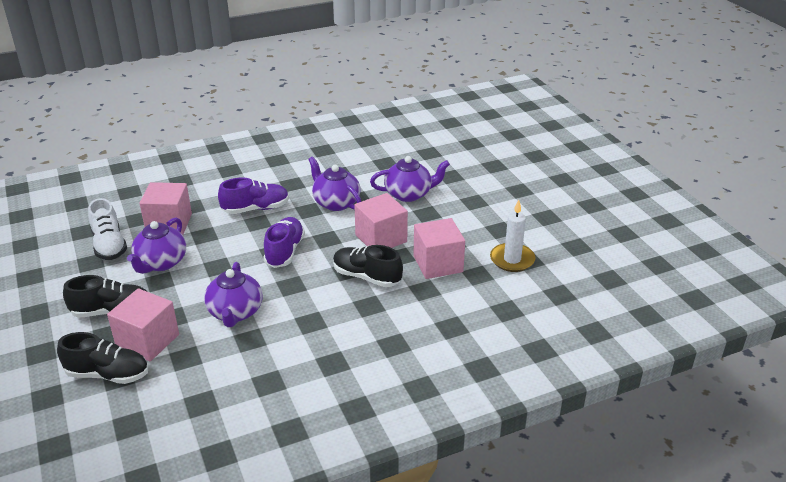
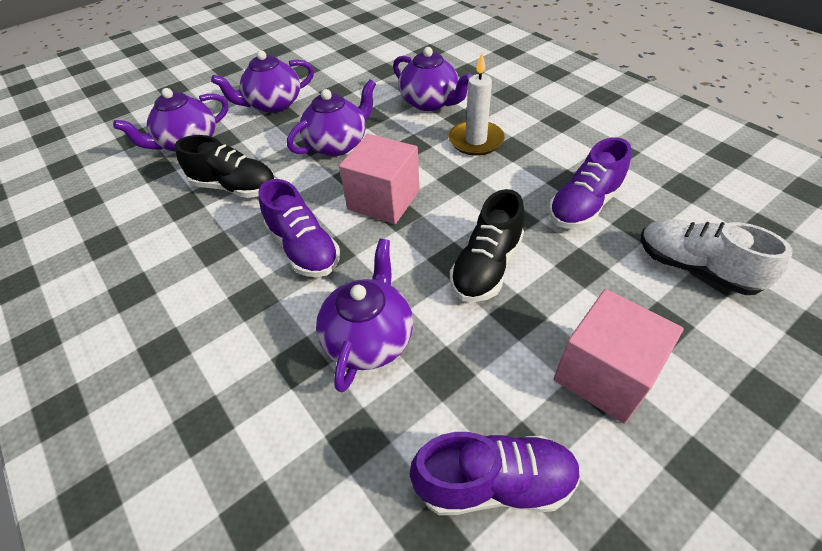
black shoe: 3 -> 2
pink cube: 4 -> 2
purple shoe: 2 -> 3
purple teapot: 4 -> 5

